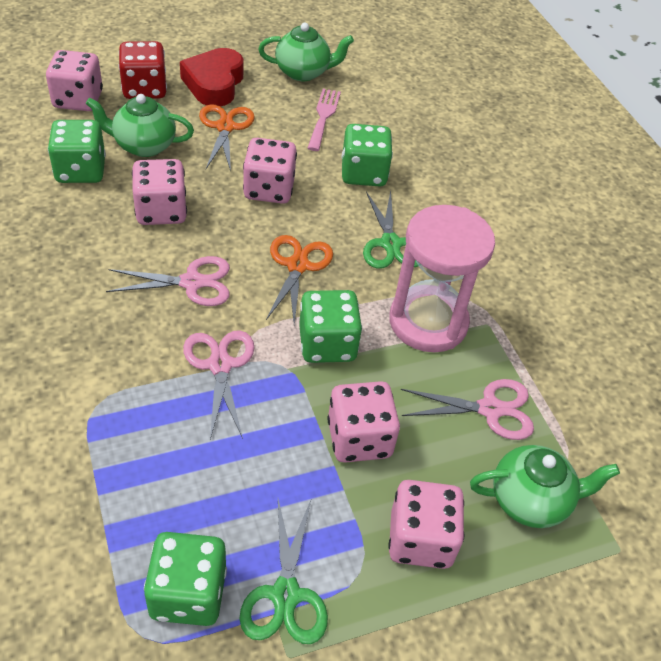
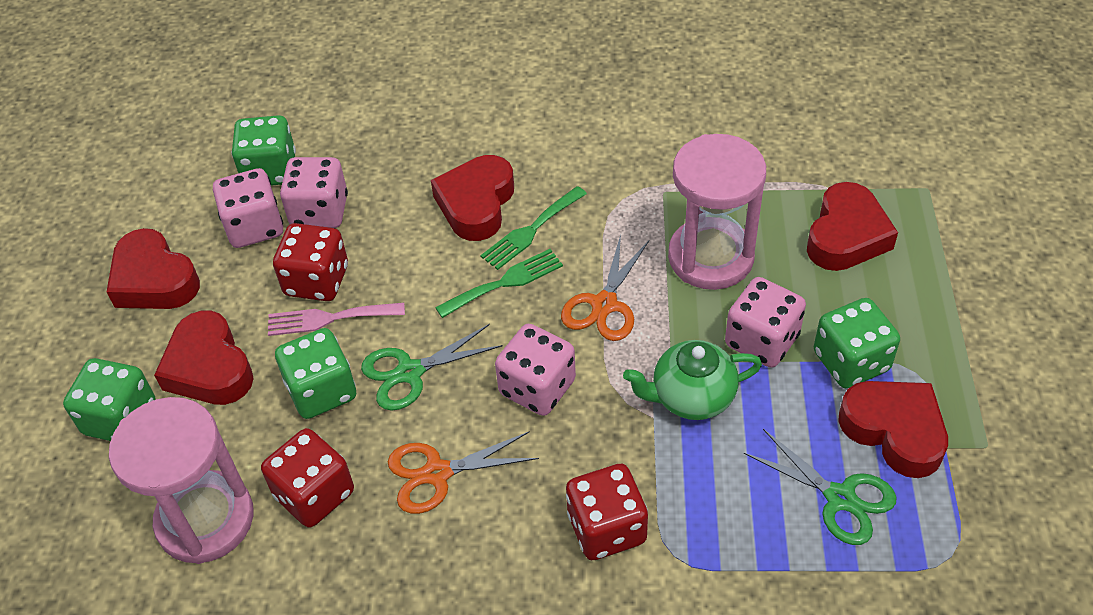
green fork: 0 -> 2
green teapot: 3 -> 1
pink dice: 5 -> 4
pink hourglass: 1 -> 2
pink scissors: 3 -> 0
red dice: 1 -> 3
red heart: 1 -> 5

